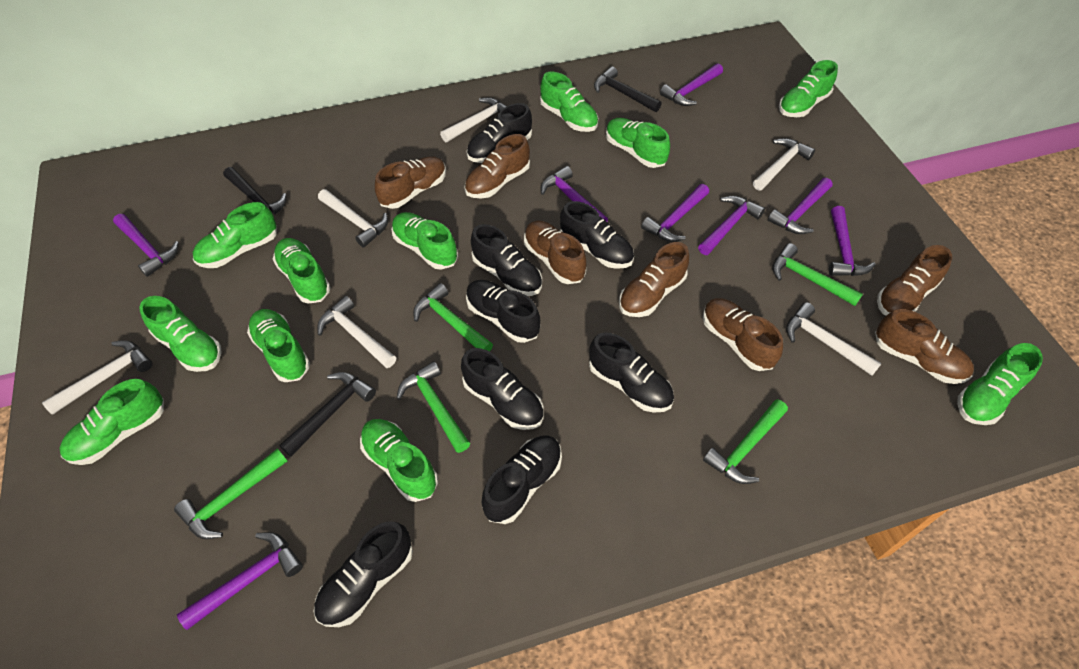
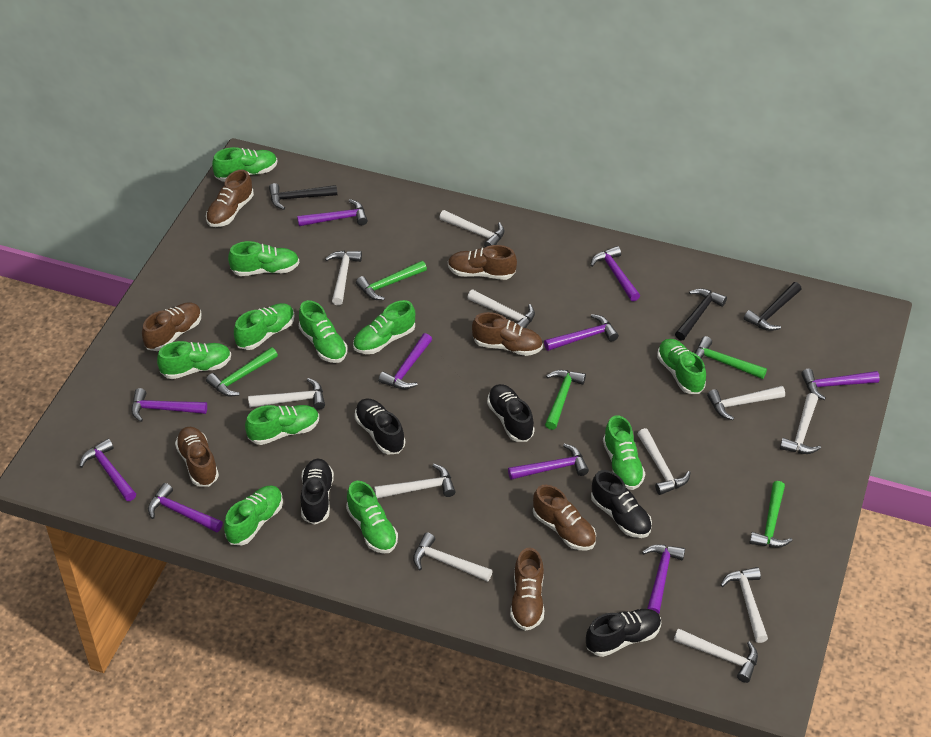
black shoe: 8 -> 5
purple hammer: 8 -> 10
white hammer: 6 -> 11

